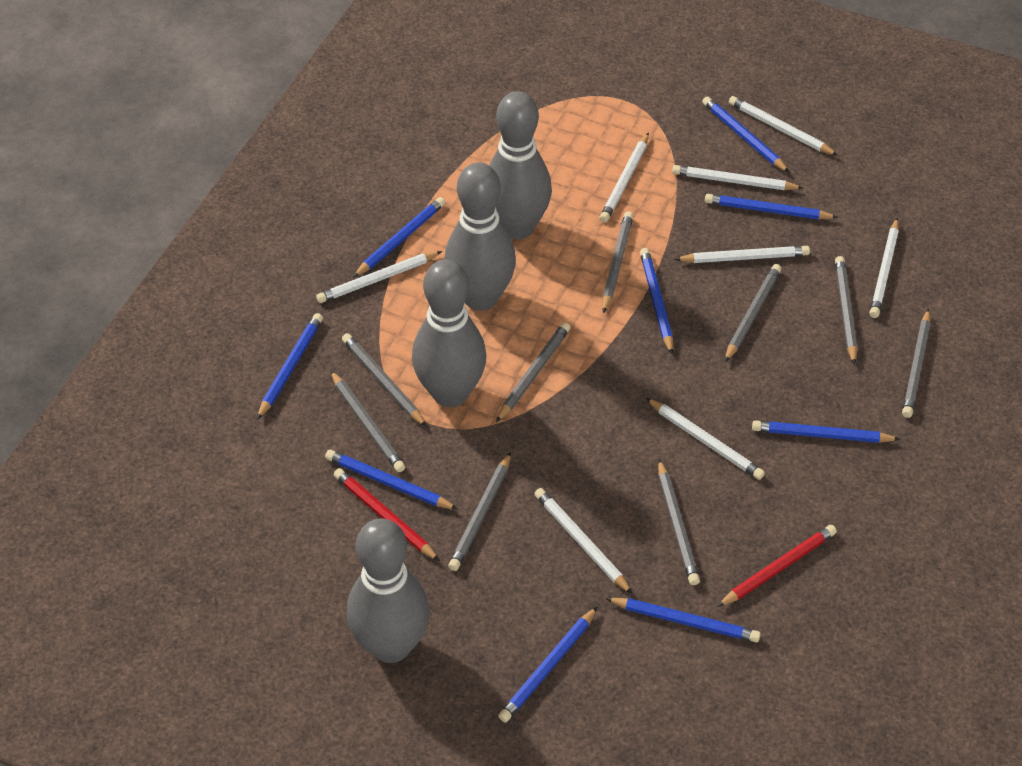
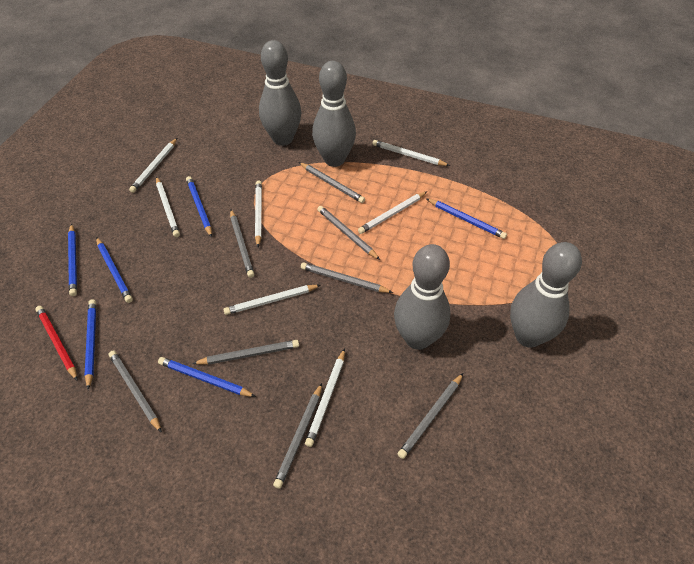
blue pencil: 9 -> 6
grey pencil: 9 -> 8
red pencil: 2 -> 1
white pencil: 8 -> 7

